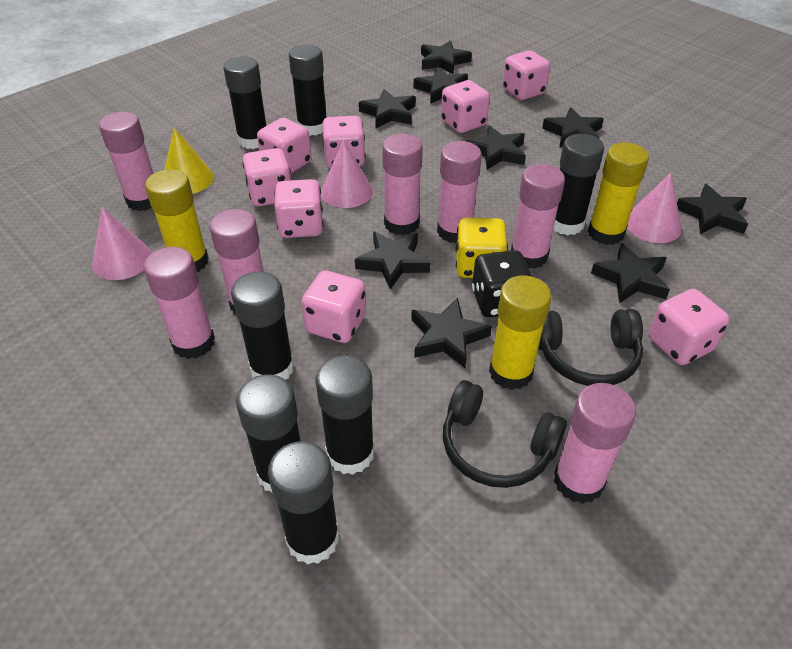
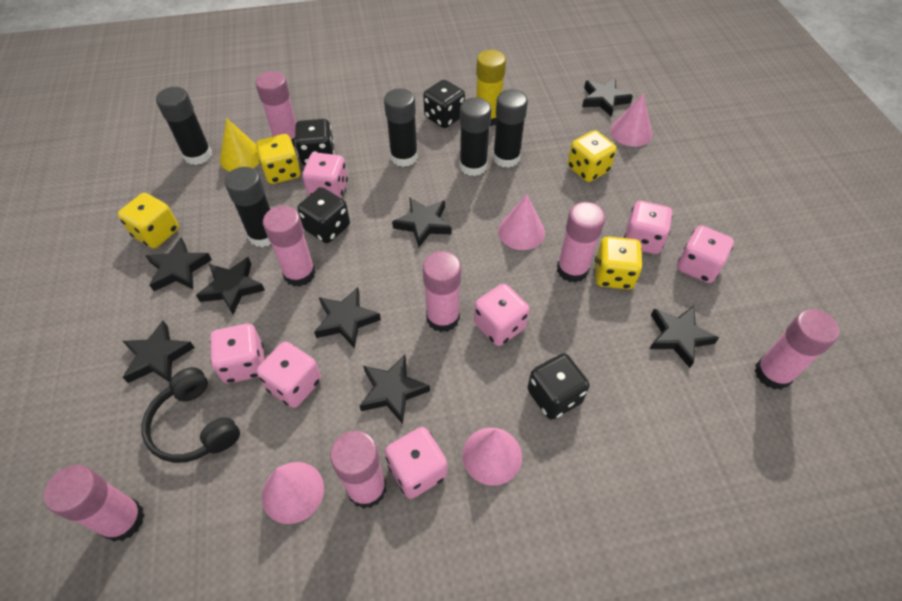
black dice: 1 -> 4
black glue stick: 7 -> 5
black headphones: 2 -> 1
black star: 9 -> 8
pink cone: 3 -> 4
pink dice: 8 -> 7
yellow dice: 1 -> 4
yellow glue stick: 3 -> 1

